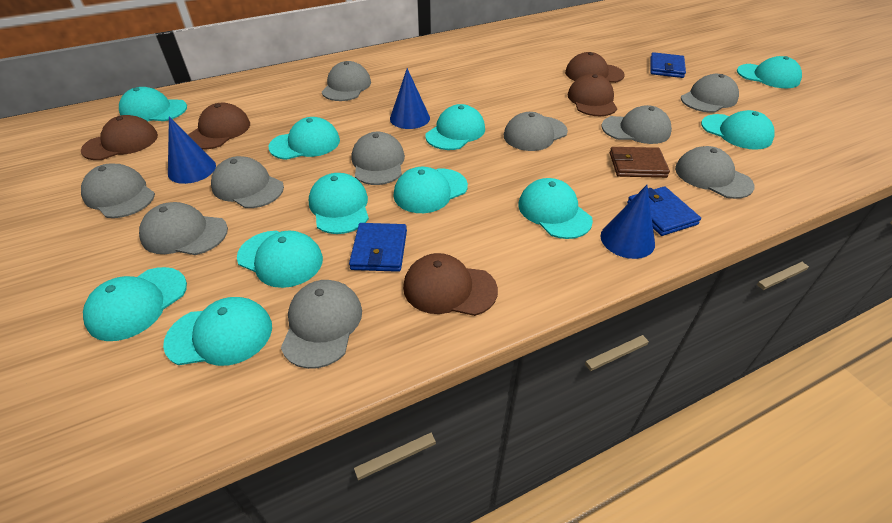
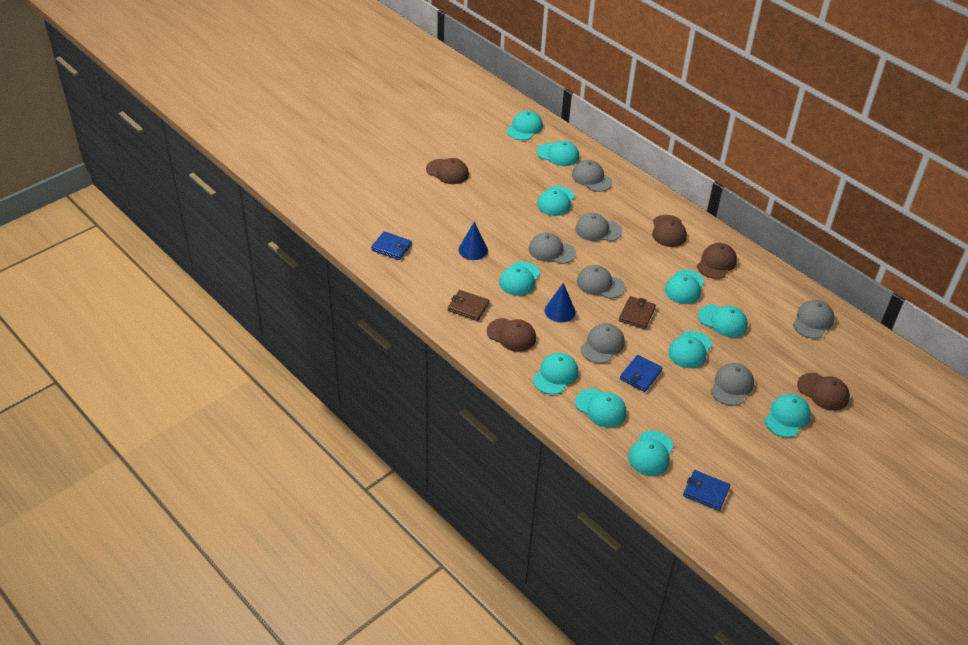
blue cone: 3 -> 2
brown wallet: 1 -> 2
grey cap: 10 -> 7

